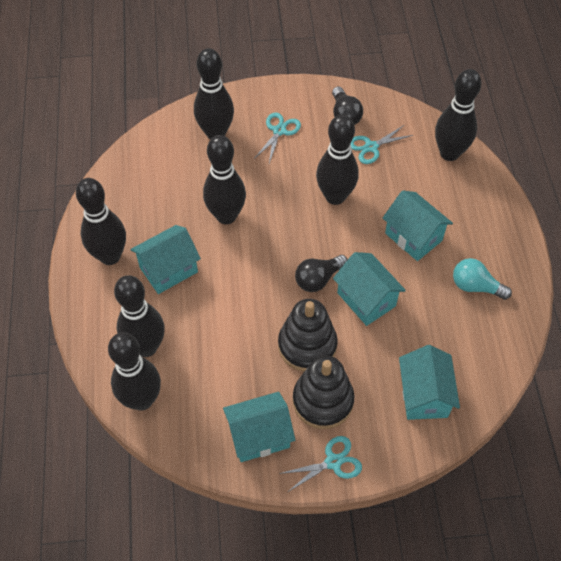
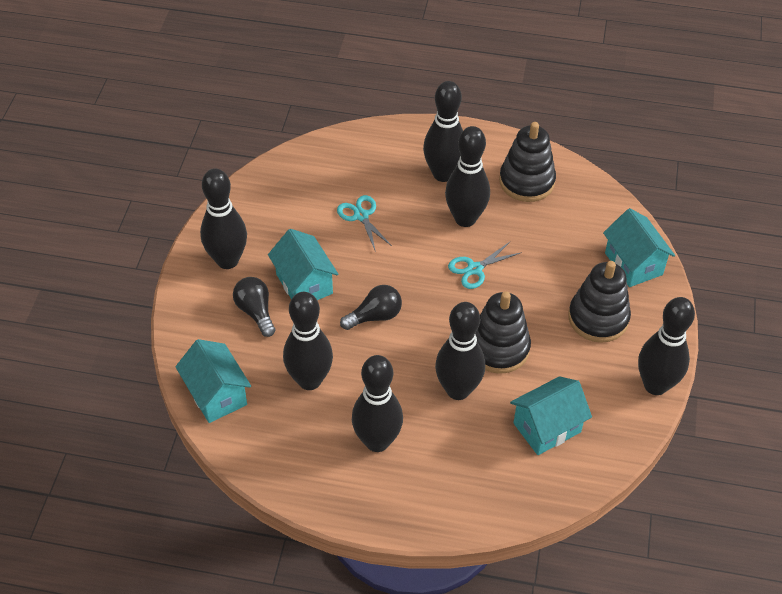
black stacking toy: 2 -> 3
turquoise house: 5 -> 4
turquoise light bulb: 1 -> 0
turquoise scissors: 3 -> 2

